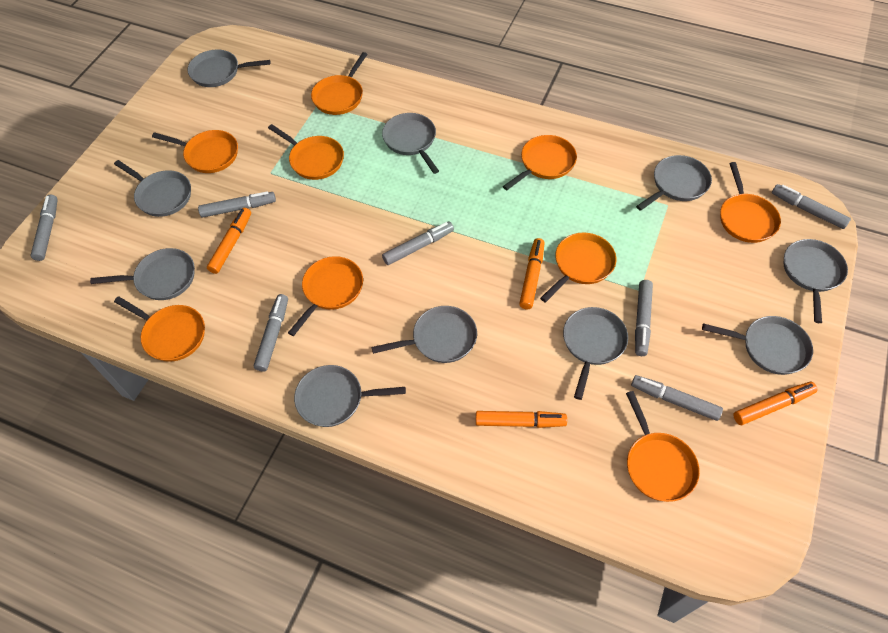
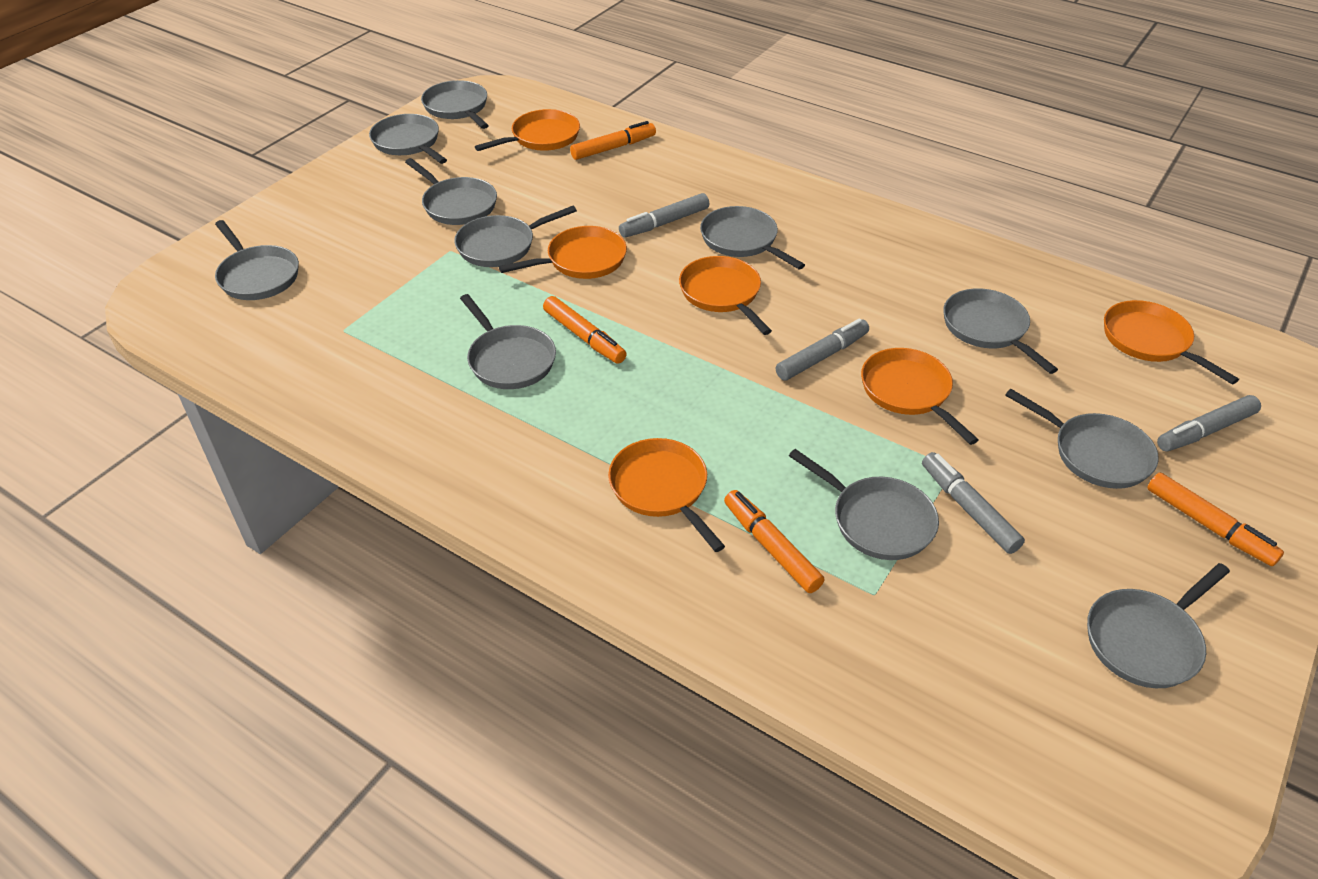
grey marker: 7 -> 4
grey pan: 10 -> 11
orange pan: 9 -> 6

